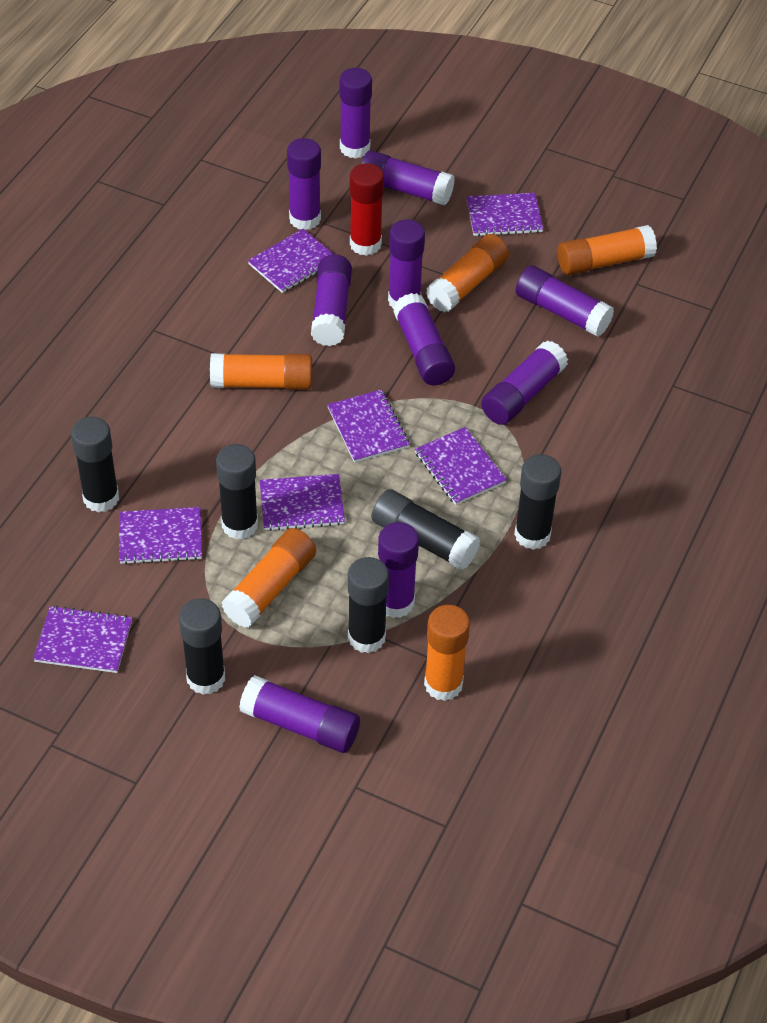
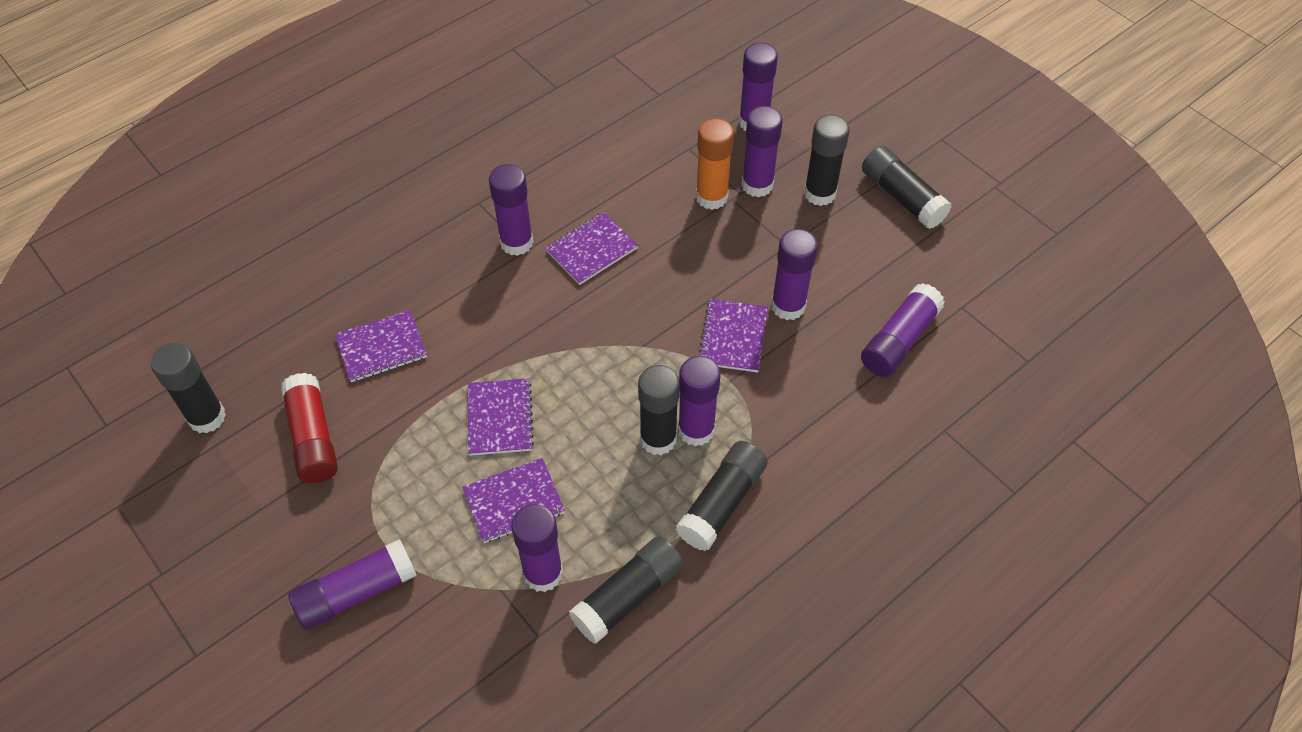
orange glue stick: 5 -> 1
purple glue stick: 10 -> 8
purple notebook: 7 -> 5

